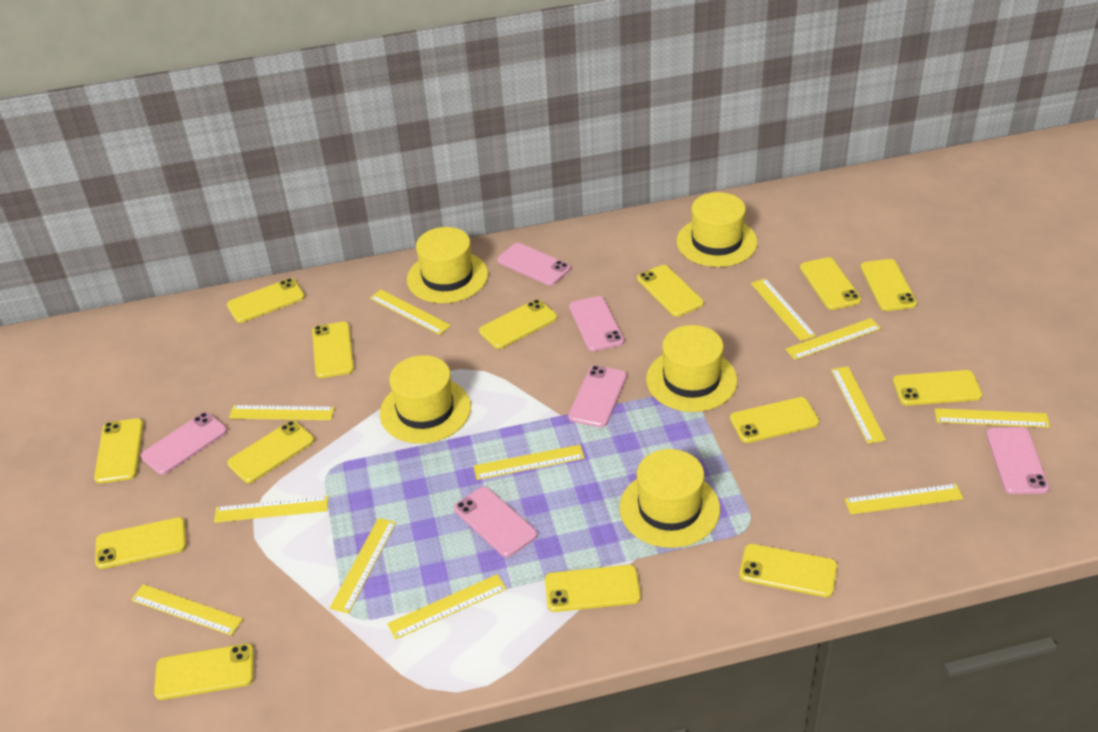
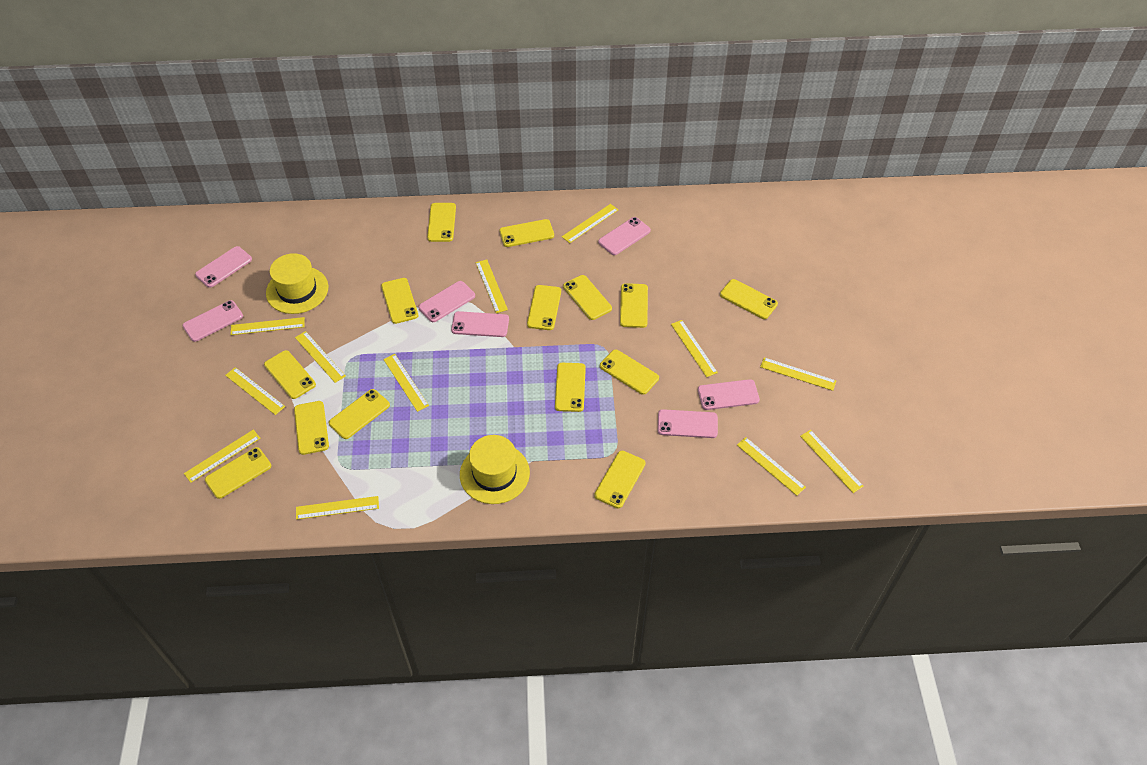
pink phone: 6 -> 7
yellow hat: 5 -> 2

